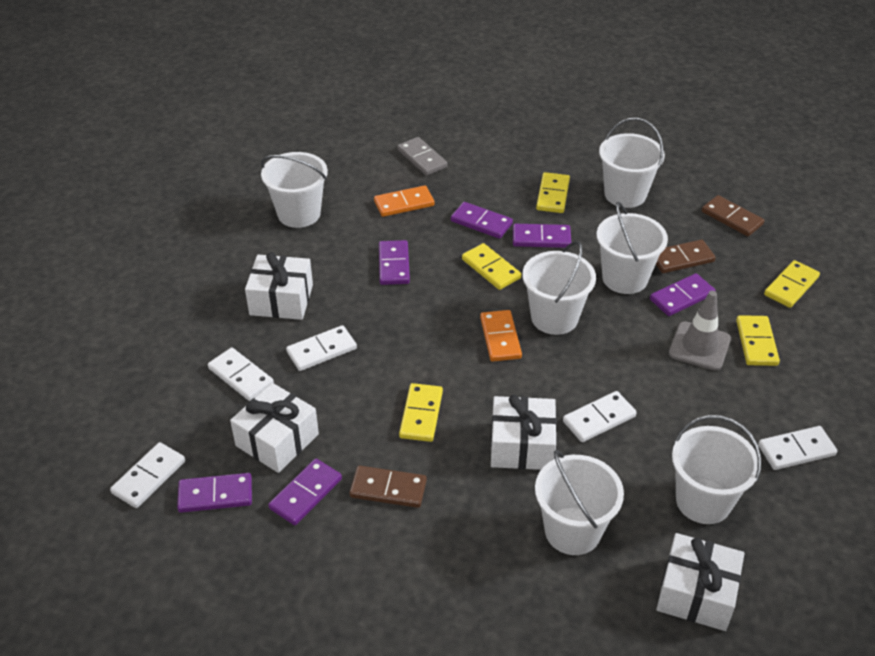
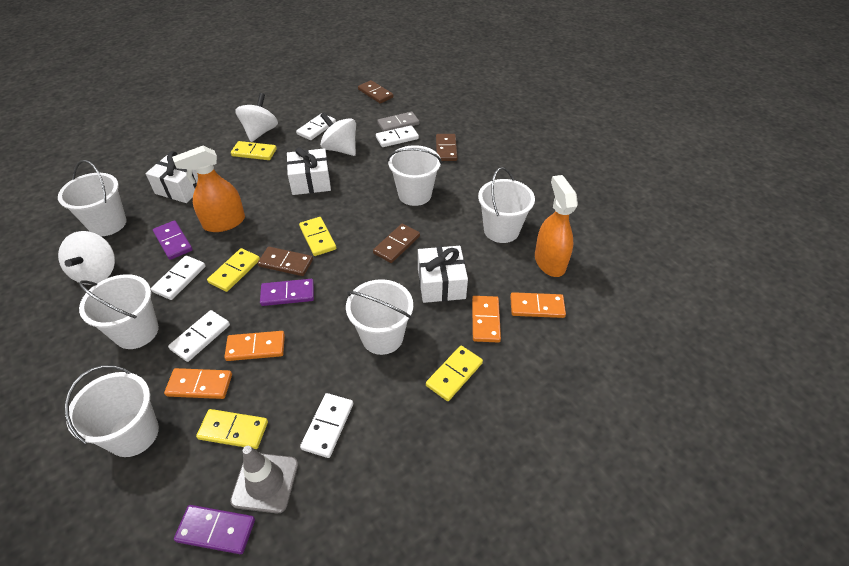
brown domino: 3 -> 4
orange domino: 2 -> 4
orange spray bottle: 0 -> 2
purple domino: 6 -> 3
white gift: 4 -> 3
white spinning top: 0 -> 3

